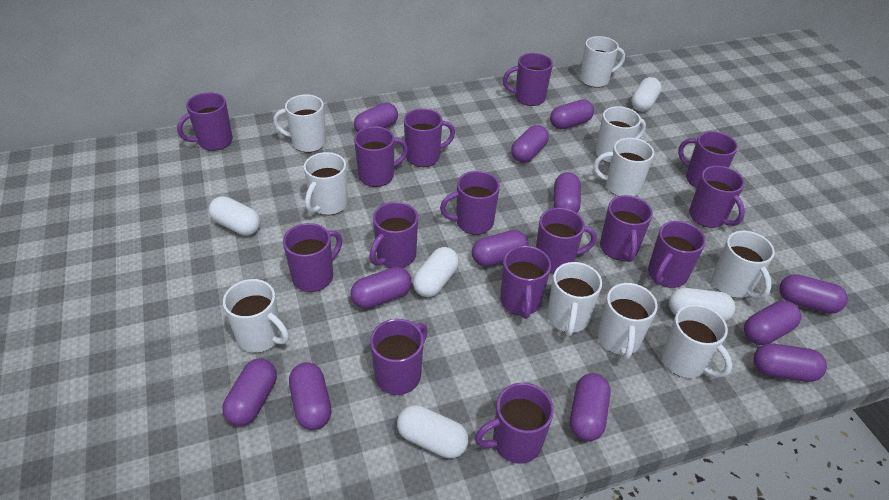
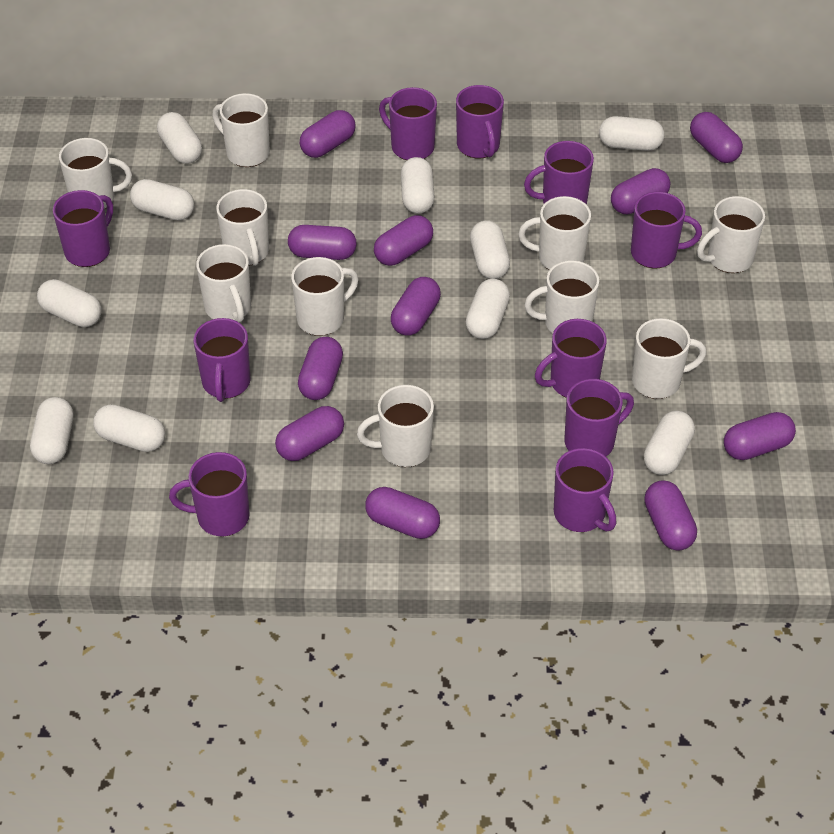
purple capsule: 12 -> 11
purple mug: 15 -> 10
white capsule: 5 -> 10

